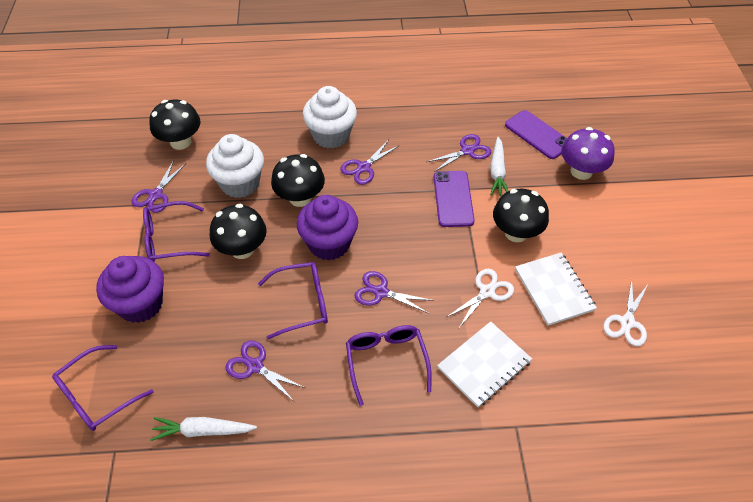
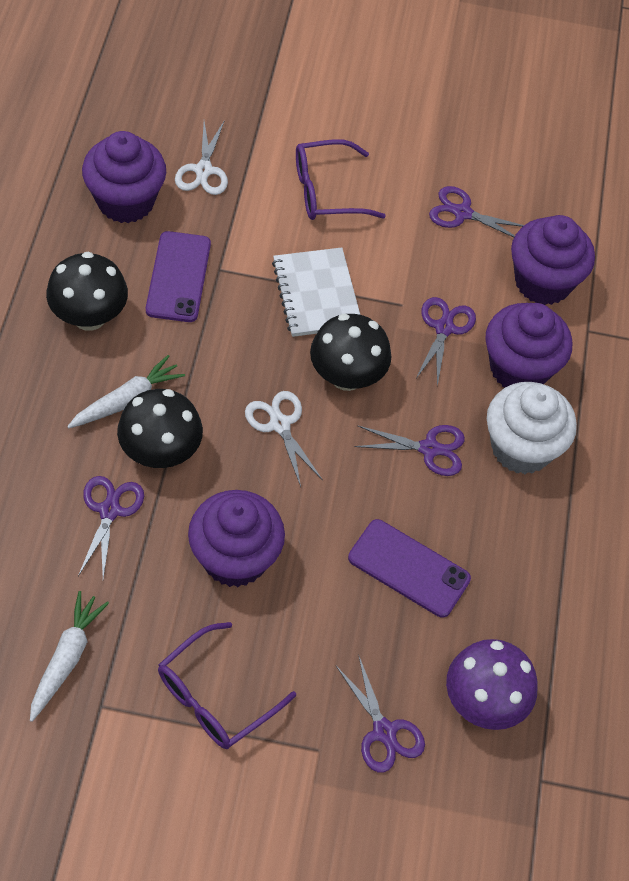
black mushroom: 4 -> 3
purple cupcake: 2 -> 4
purple glasses: 4 -> 2
white cupcake: 2 -> 1
white notebook: 2 -> 1

